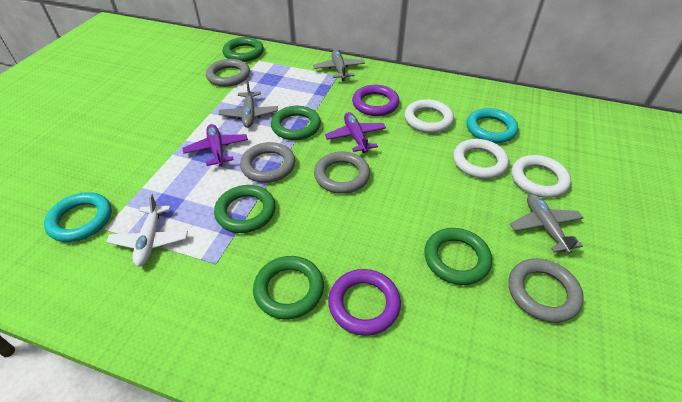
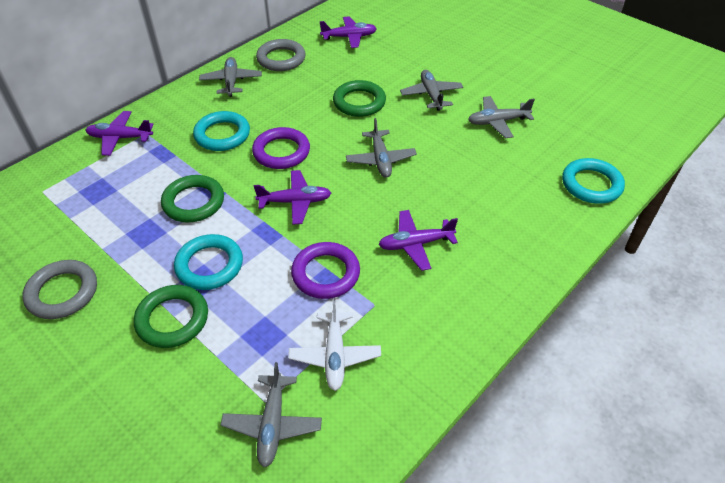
green ring: 5 -> 3
grey plane: 3 -> 5
grey ring: 4 -> 2
purple plane: 2 -> 4
turquoise ring: 2 -> 3
white ring: 3 -> 0

